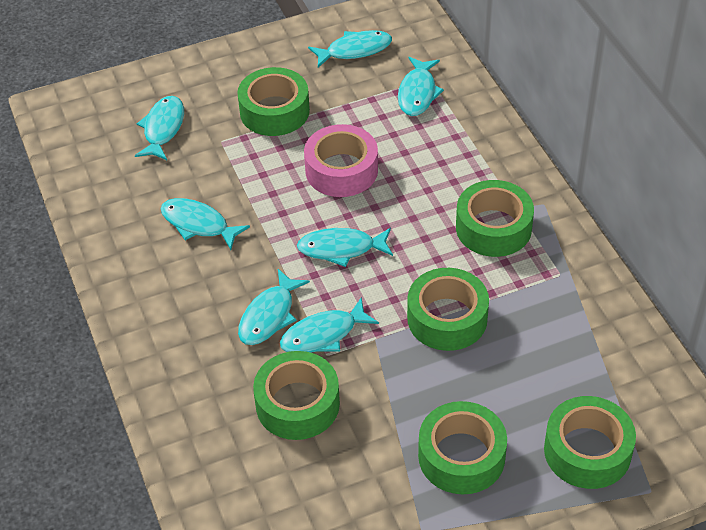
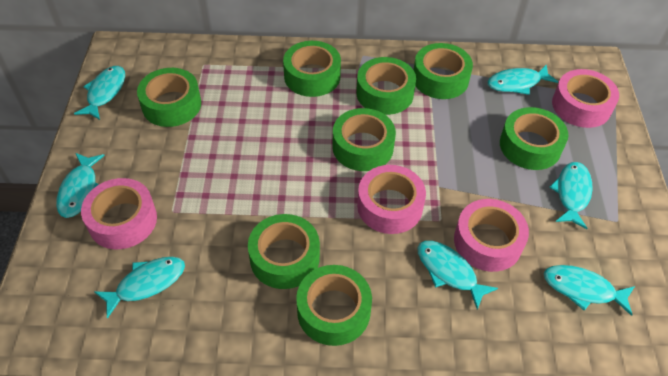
green tape: 6 -> 8
pink tape: 1 -> 4

